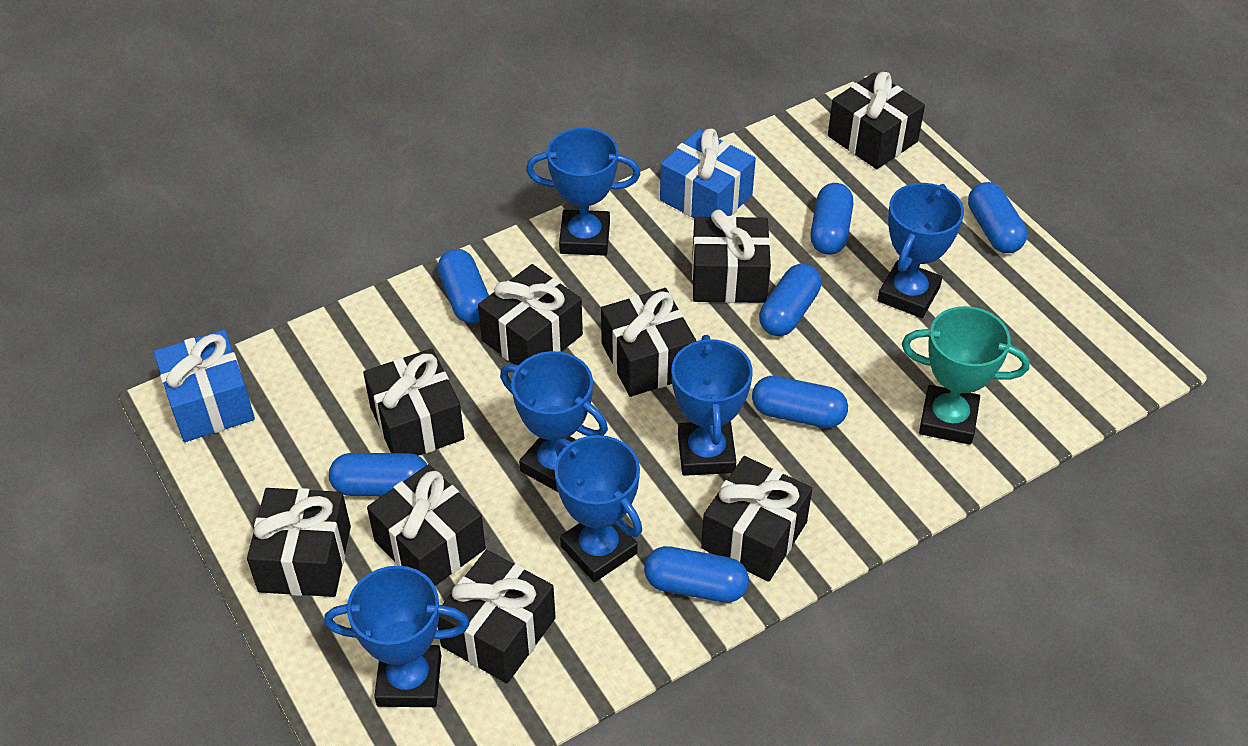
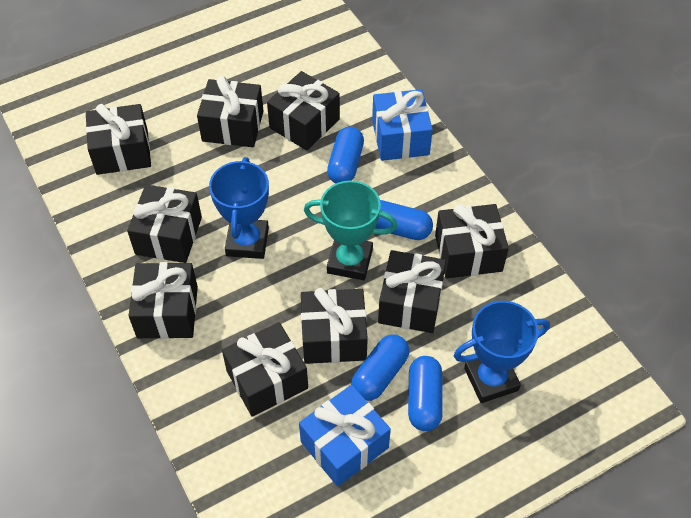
blue capsule: 7 -> 4
blue trophy: 6 -> 2

